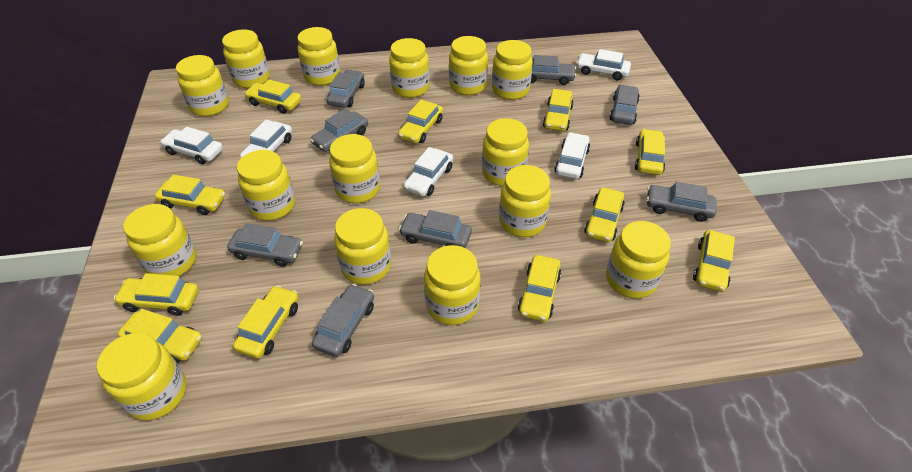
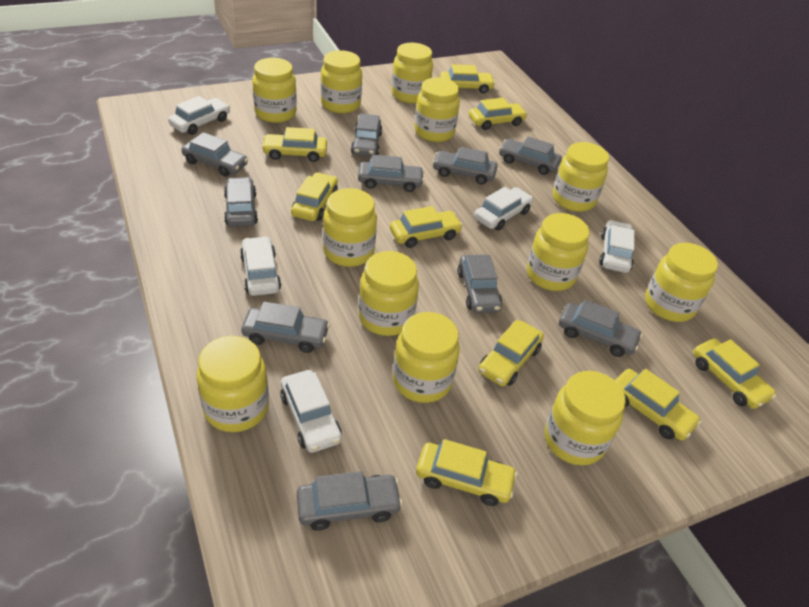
grey car: 8 -> 10
yellow car: 11 -> 9
yellow jar: 15 -> 12

